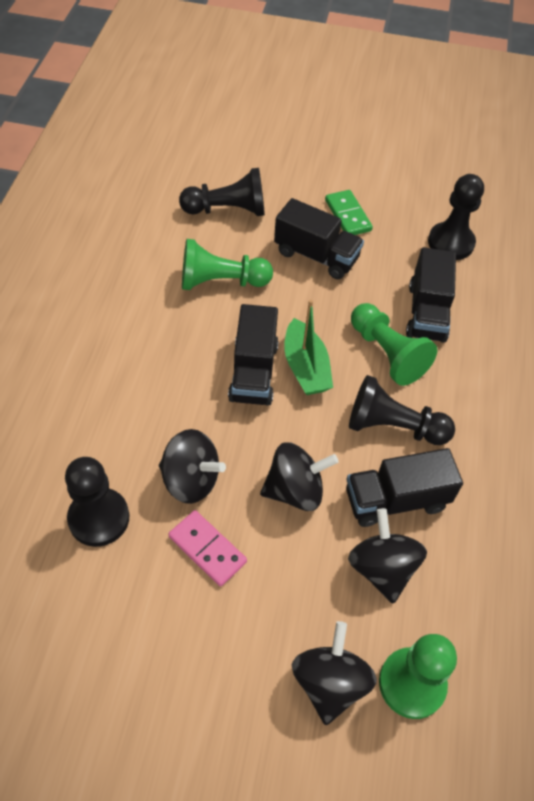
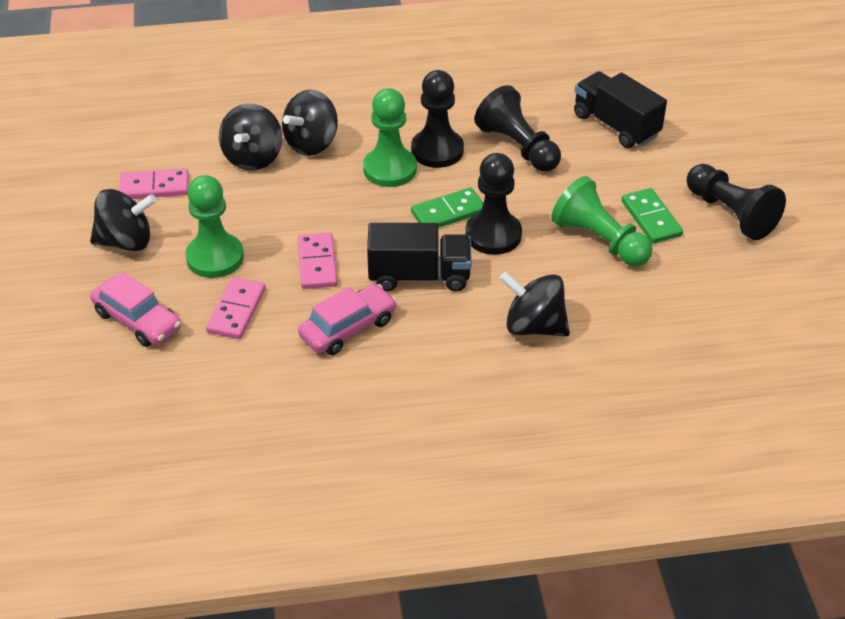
black truck: 4 -> 2
green boat: 1 -> 0
green domino: 1 -> 2
pink car: 0 -> 2
pink domino: 1 -> 3

